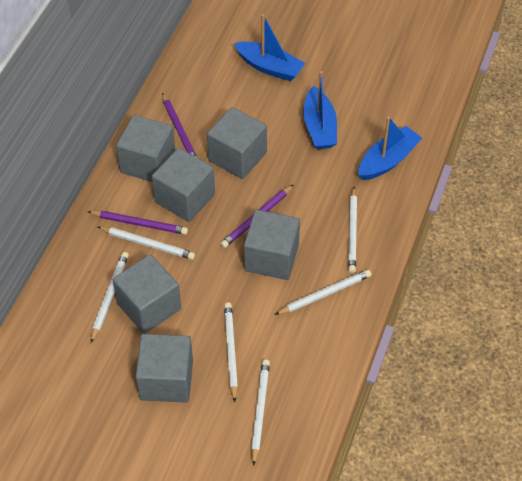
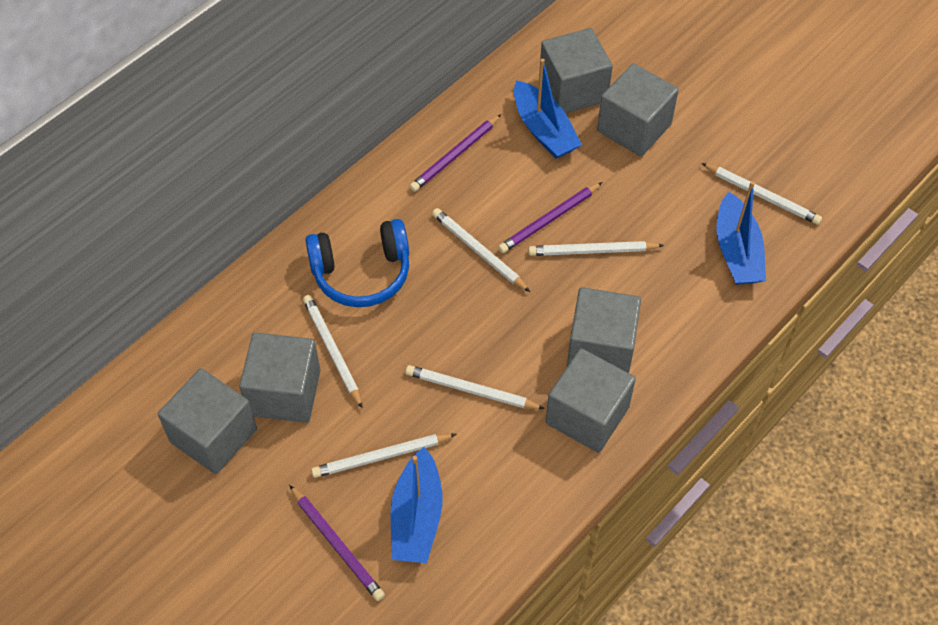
blue headphones: 0 -> 1

